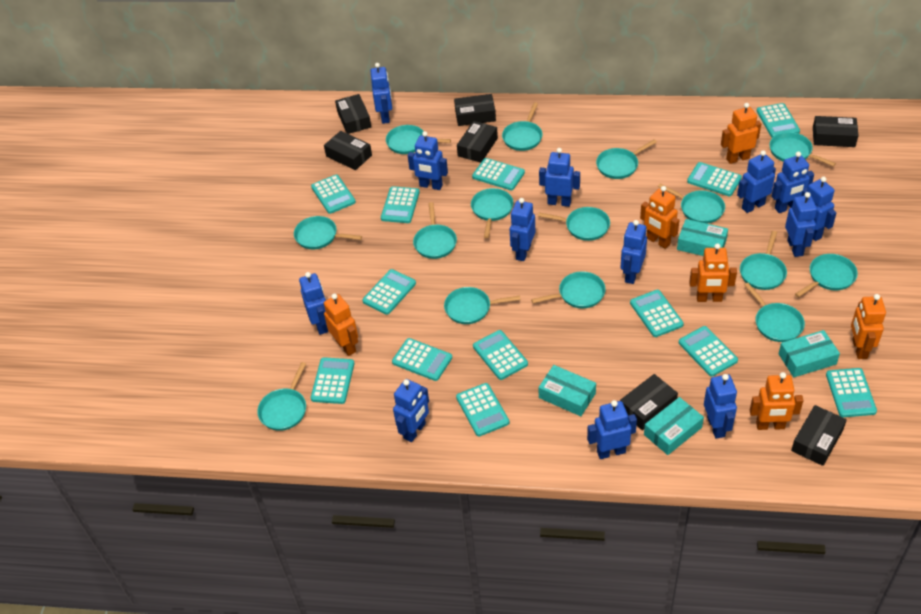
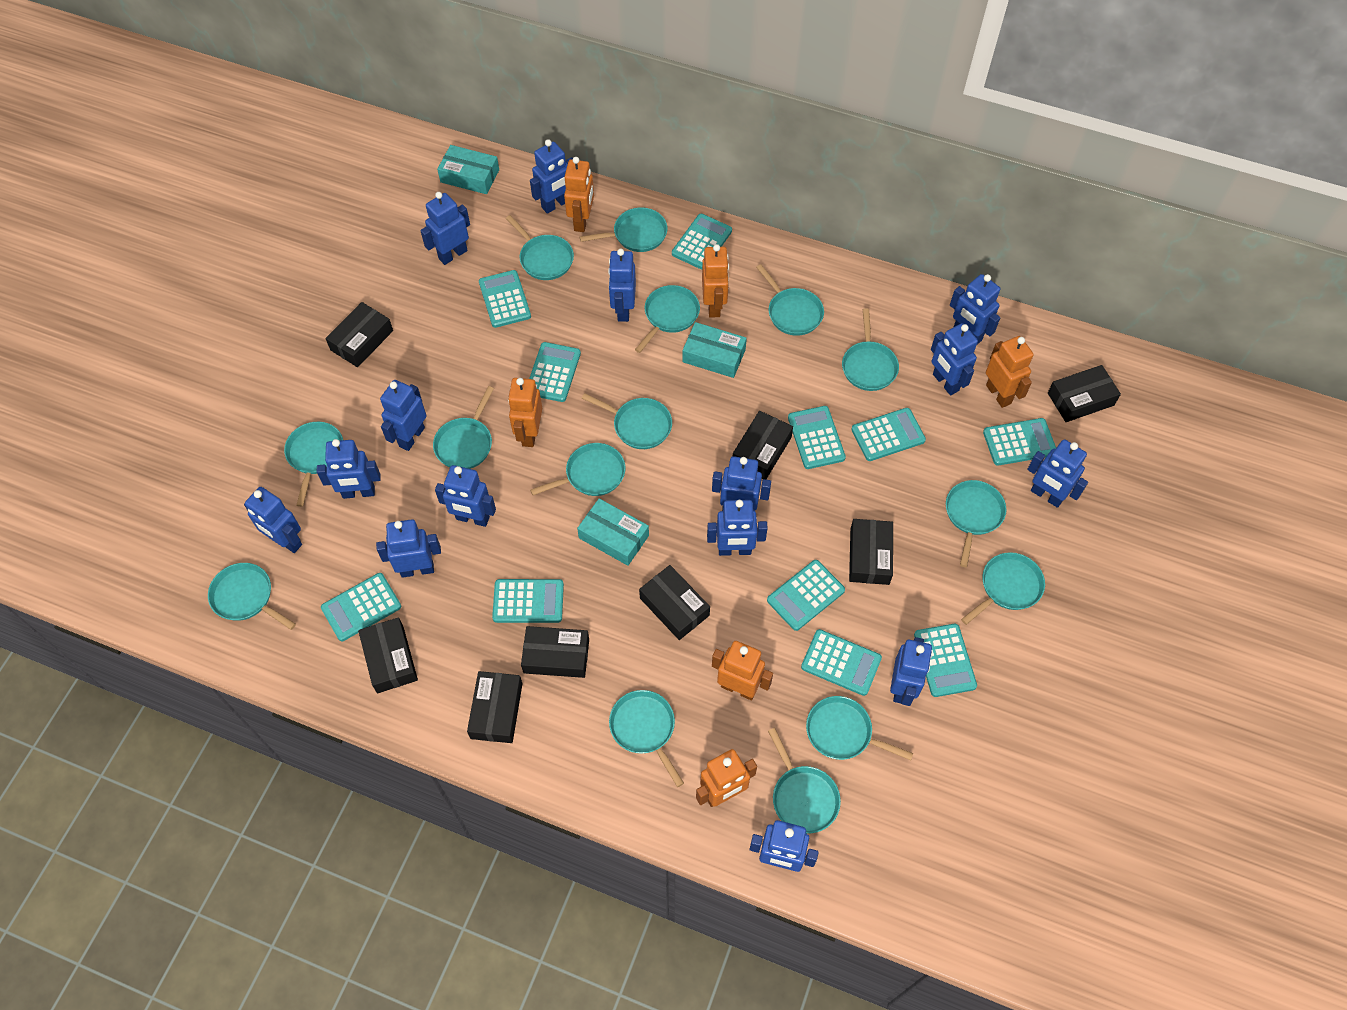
black box: 7 -> 8
blue robot: 13 -> 15
turquoise box: 4 -> 3
turquoise calculator: 13 -> 11

